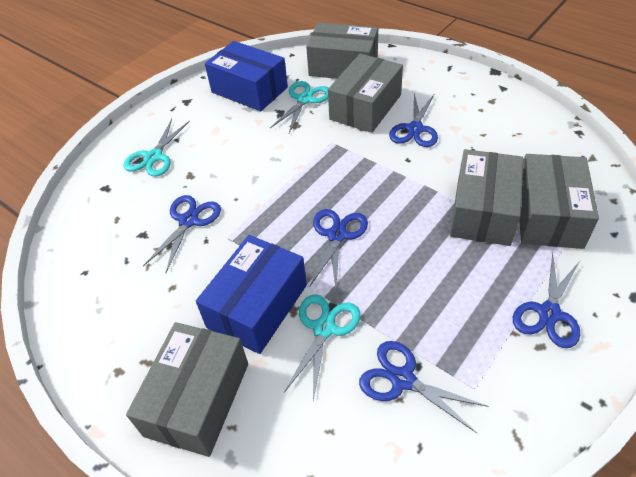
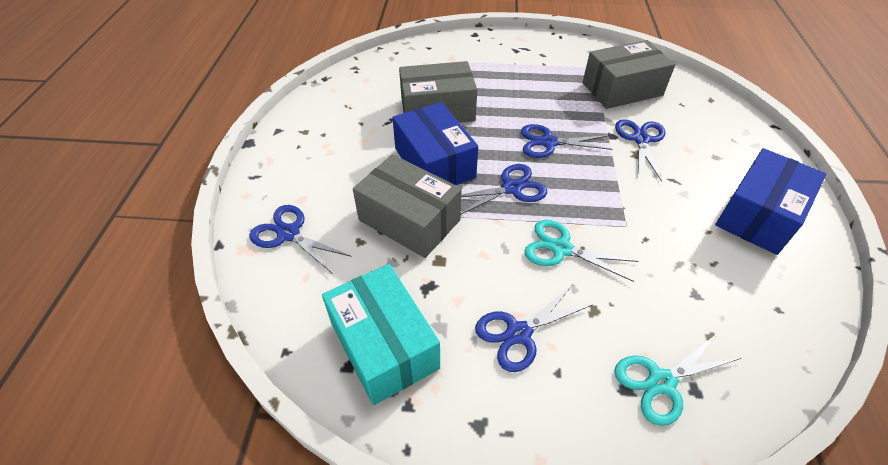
grey box: 5 -> 3
turquoise box: 0 -> 1
turquoise scissors: 3 -> 2

